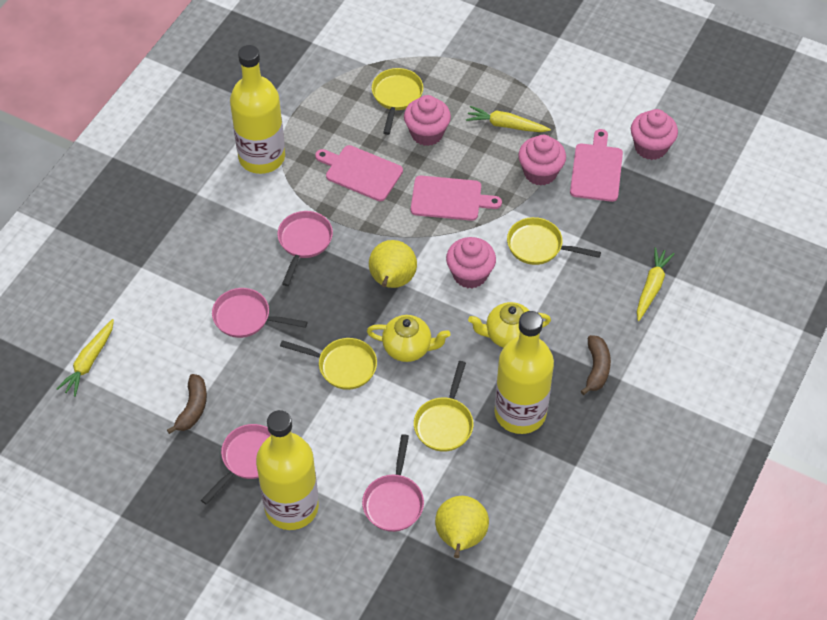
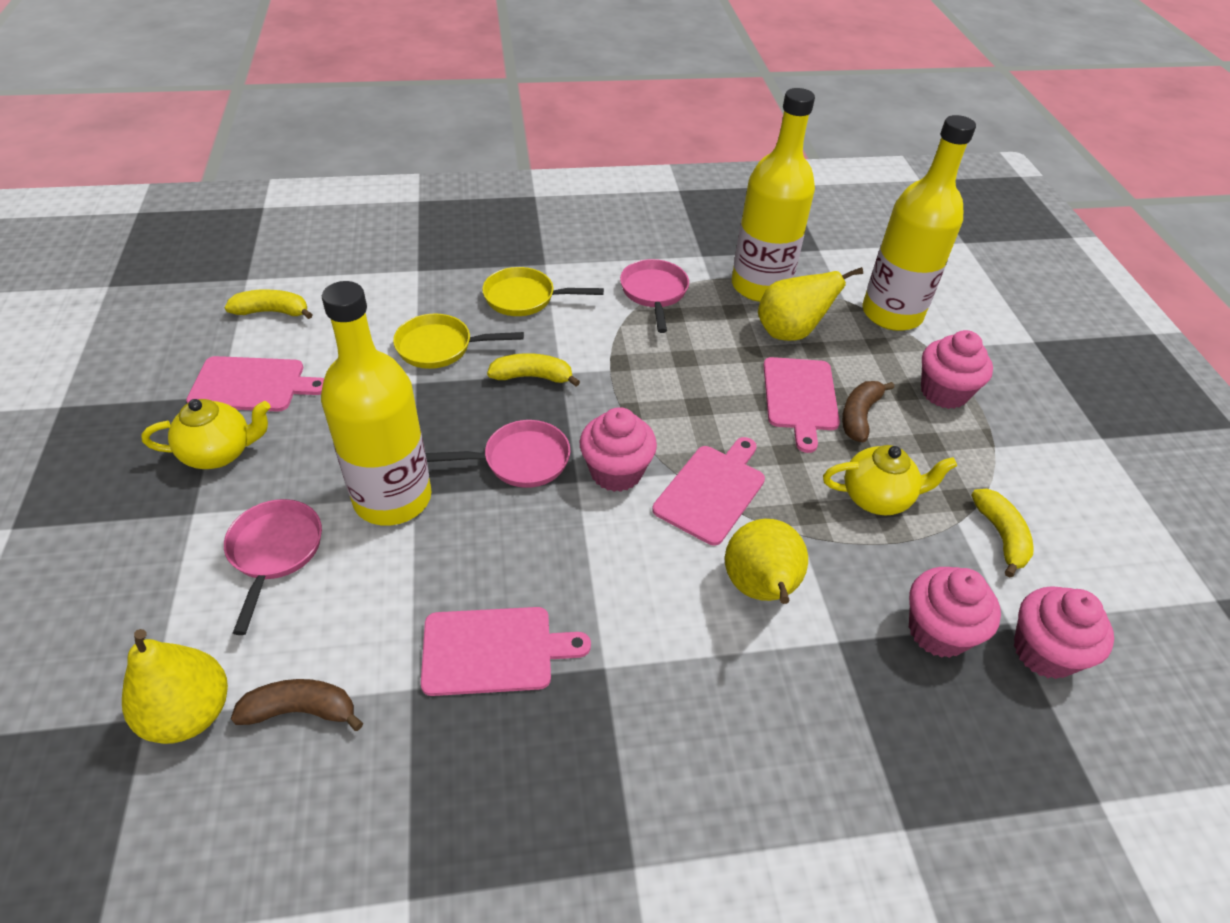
pink cutting board: 3 -> 4
pink pan: 4 -> 3
yellow banana: 0 -> 3
yellow carrot: 3 -> 0
yellow pan: 4 -> 2
yellow pear: 2 -> 3

